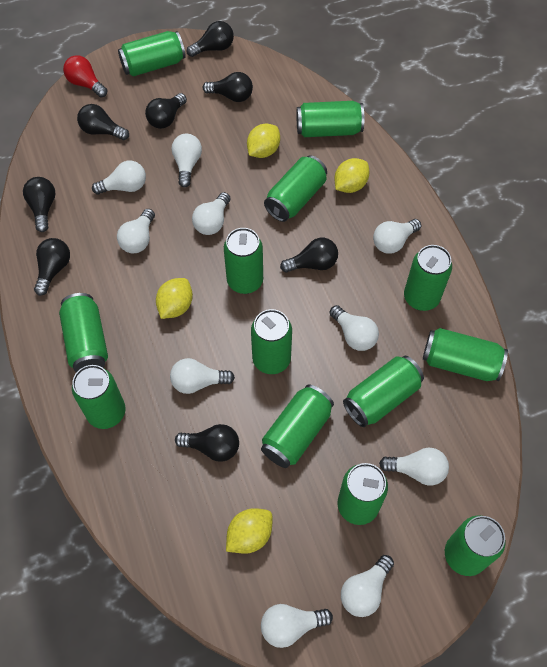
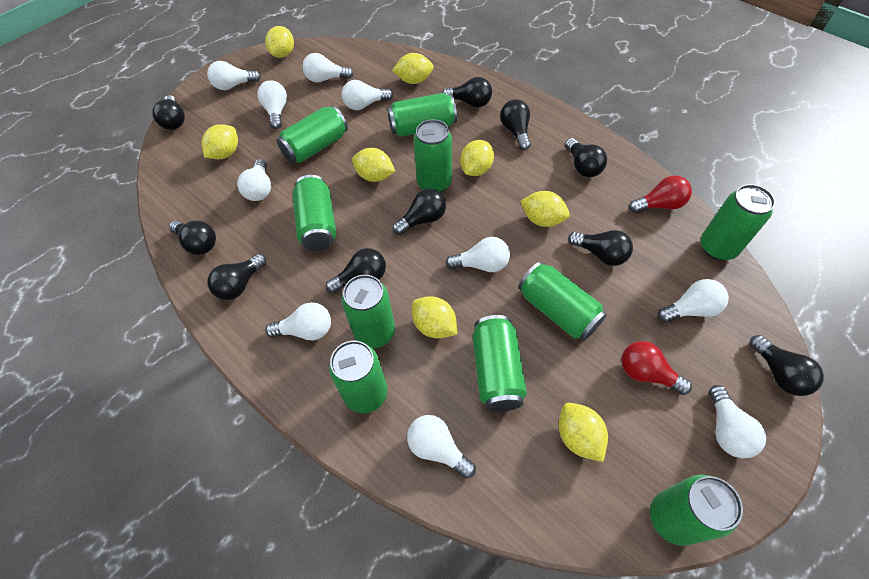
black light bulb: 8 -> 10
green can: 13 -> 10
red light bulb: 1 -> 2
yellow lemon: 4 -> 8

